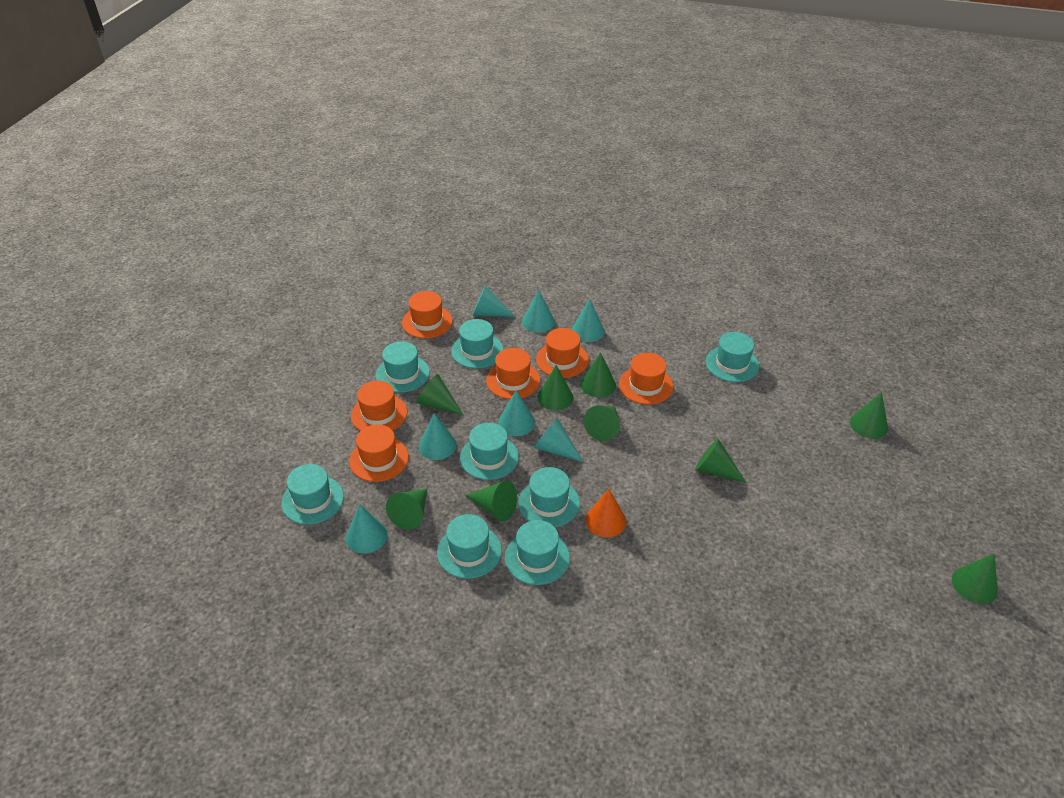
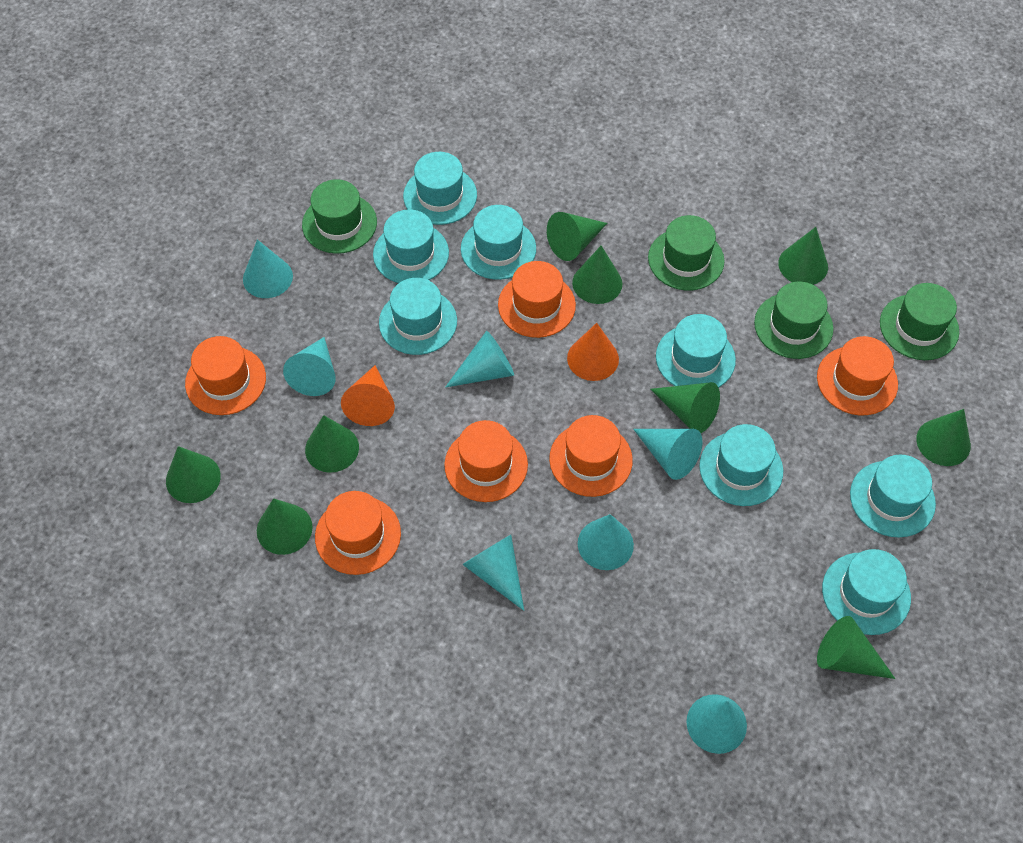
green hat: 0 -> 4
orange cone: 1 -> 2

